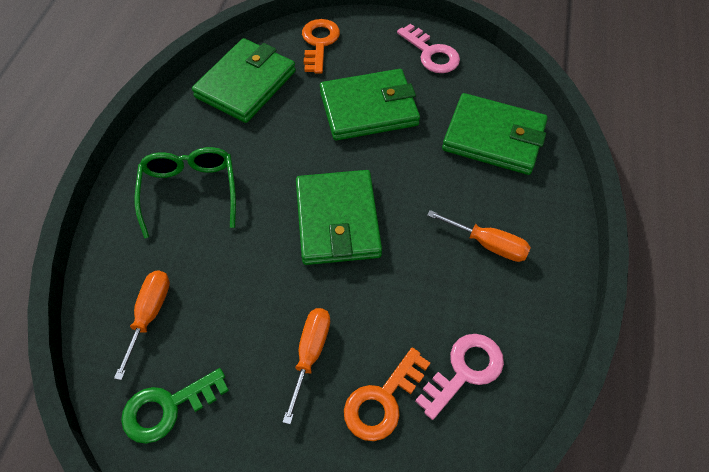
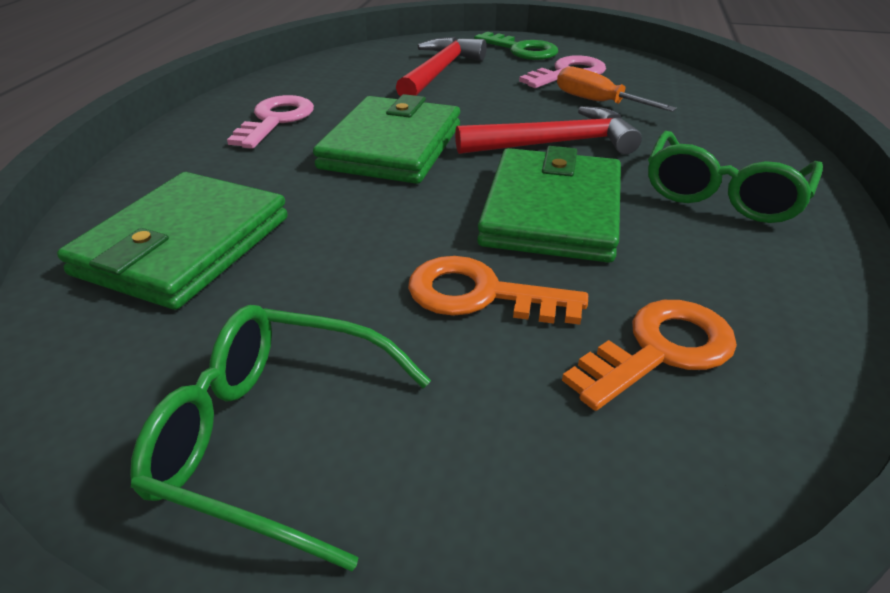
green glasses: 1 -> 2
green wallet: 4 -> 3
orange screwdriver: 3 -> 1
red hammer: 0 -> 2

